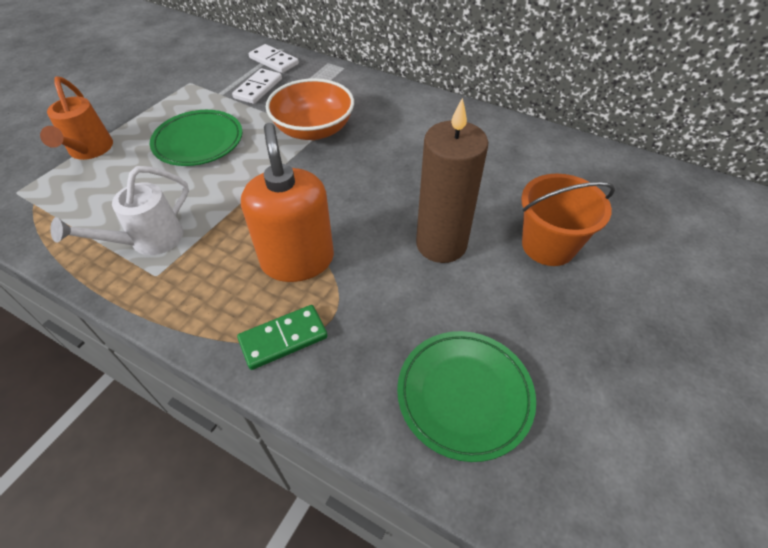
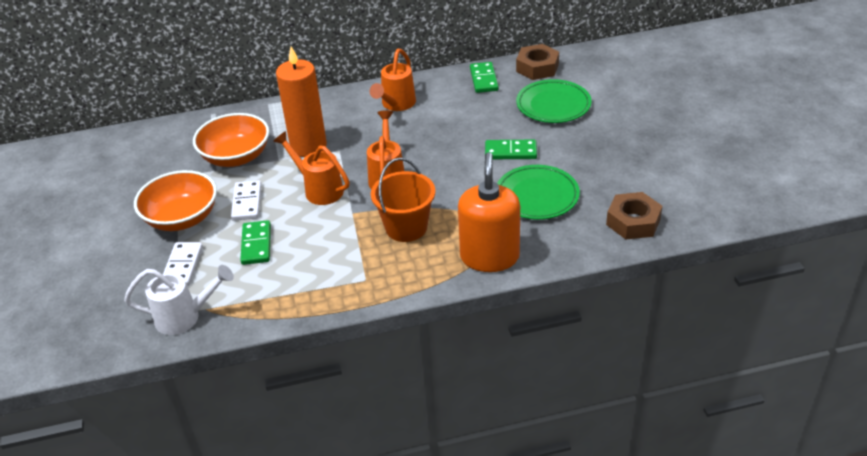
brown candle: 1 -> 0
brown nut: 0 -> 2
green domino: 1 -> 3
orange bowl: 1 -> 2
orange candle: 0 -> 1
orange watering can: 1 -> 3

